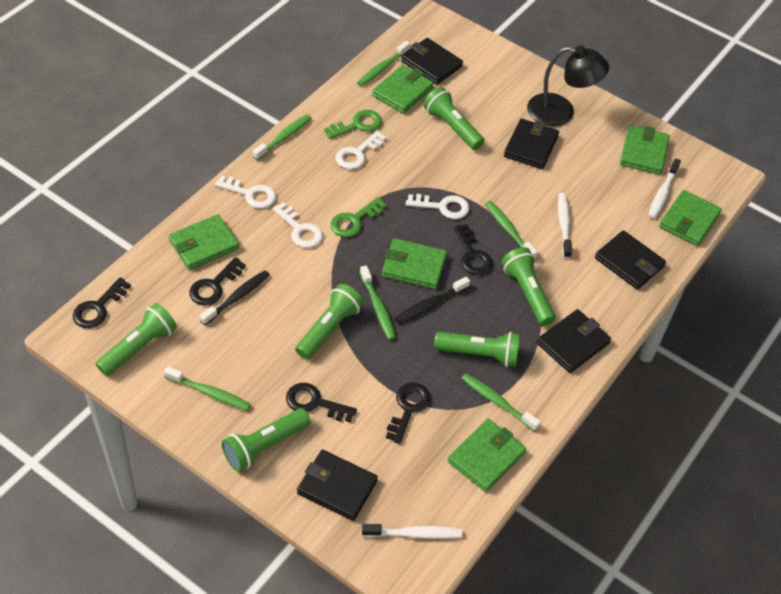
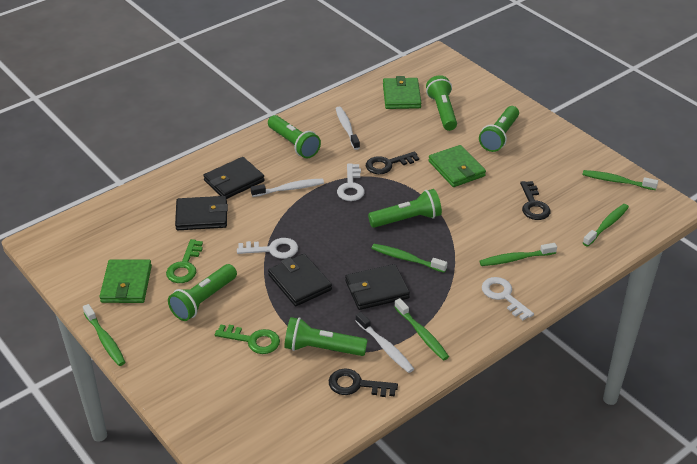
black key: 5 -> 3
black lamp: 1 -> 0
black toothbrush: 2 -> 0
black wallet: 5 -> 4
green wallet: 6 -> 3
white key: 4 -> 3

